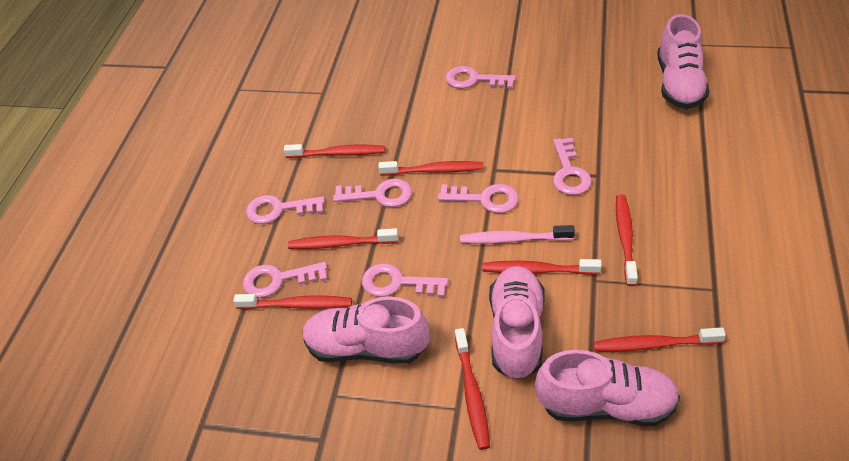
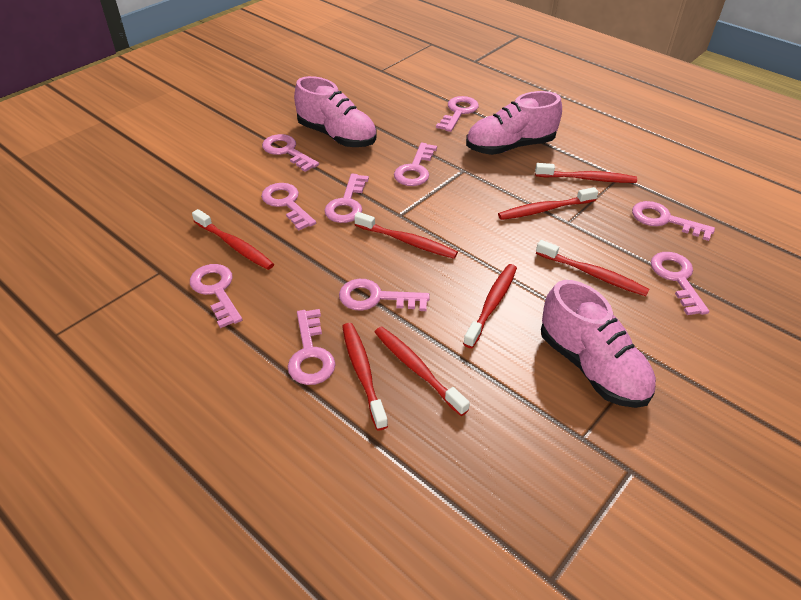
pink key: 7 -> 10
pink shoe: 4 -> 3
pink toothbrush: 1 -> 0

